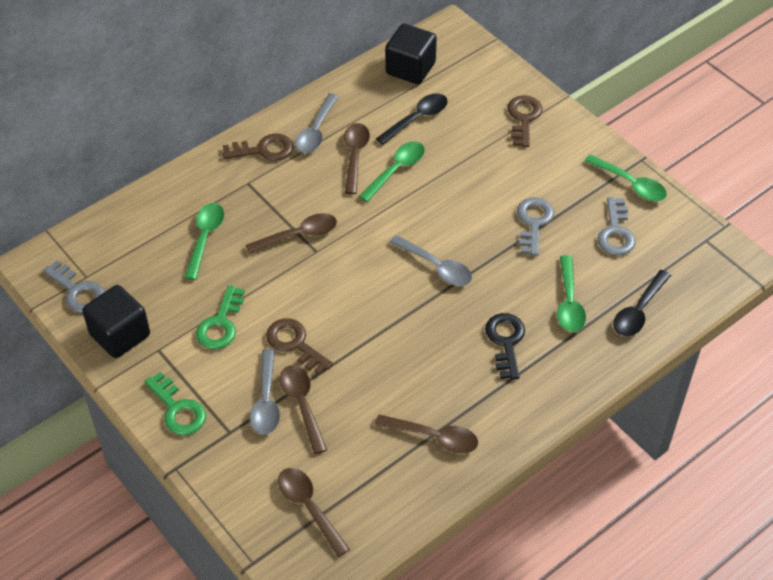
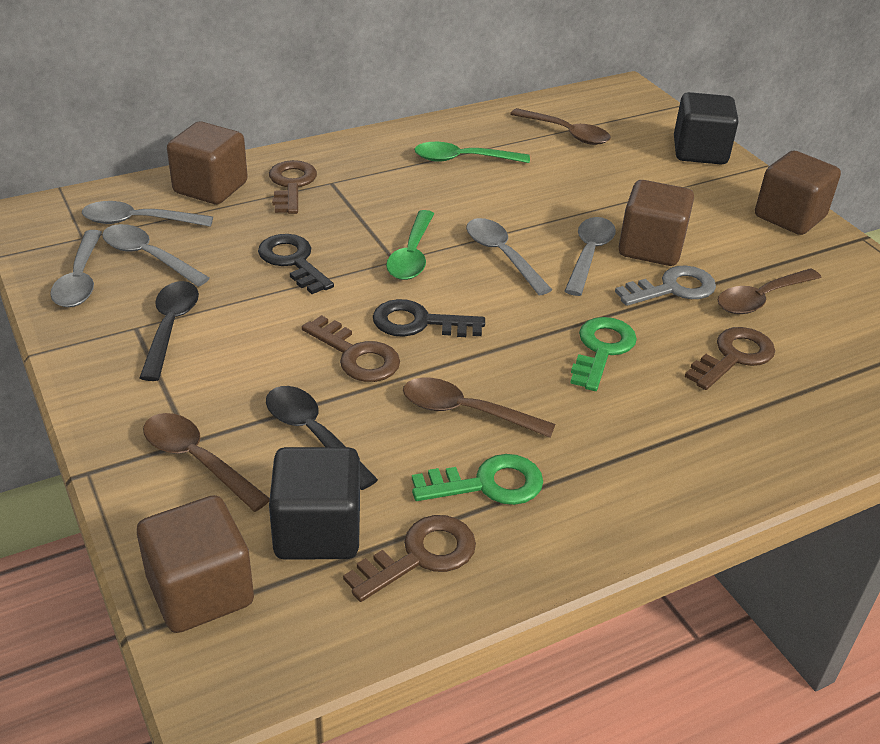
black key: 1 -> 2
brown cube: 0 -> 4
brown key: 3 -> 4
brown spoon: 5 -> 4
green spoon: 4 -> 2
grey key: 3 -> 1
grey spoon: 3 -> 5

